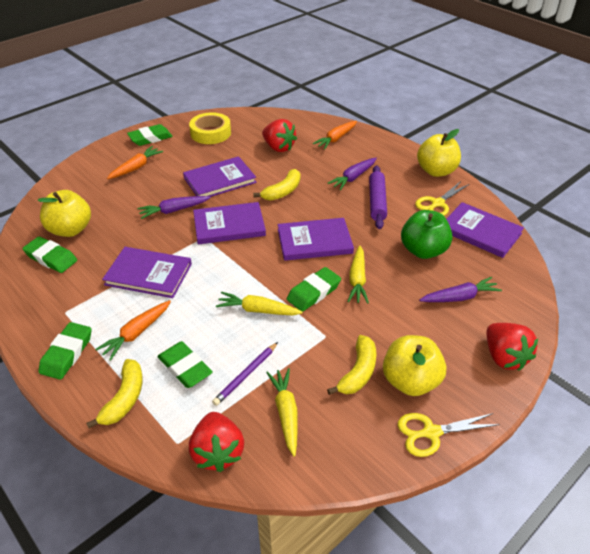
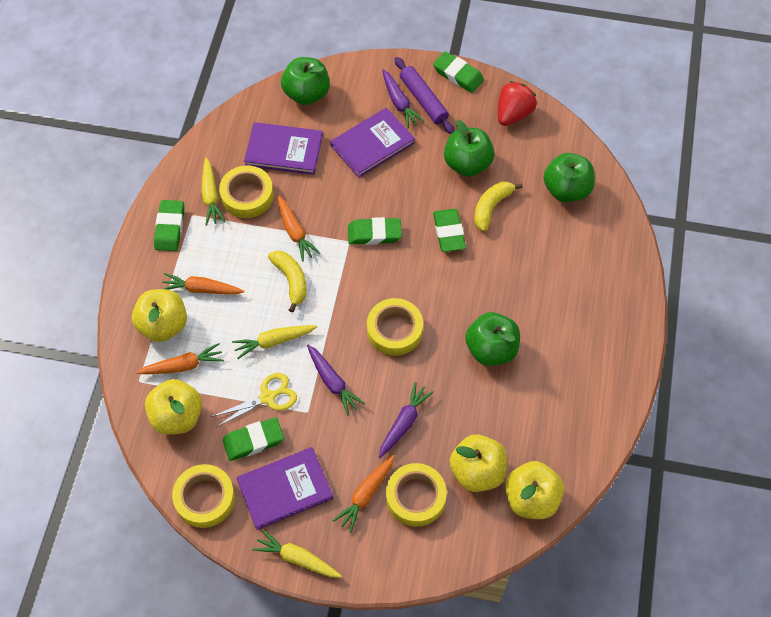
green apple: 1 -> 4
orange carrot: 3 -> 4
purple book: 5 -> 3
purple pencil: 1 -> 0
red strawberry: 3 -> 1
yellow apple: 3 -> 4
yellow banana: 3 -> 2
yellow scissors: 2 -> 1
yellow tape: 1 -> 4

